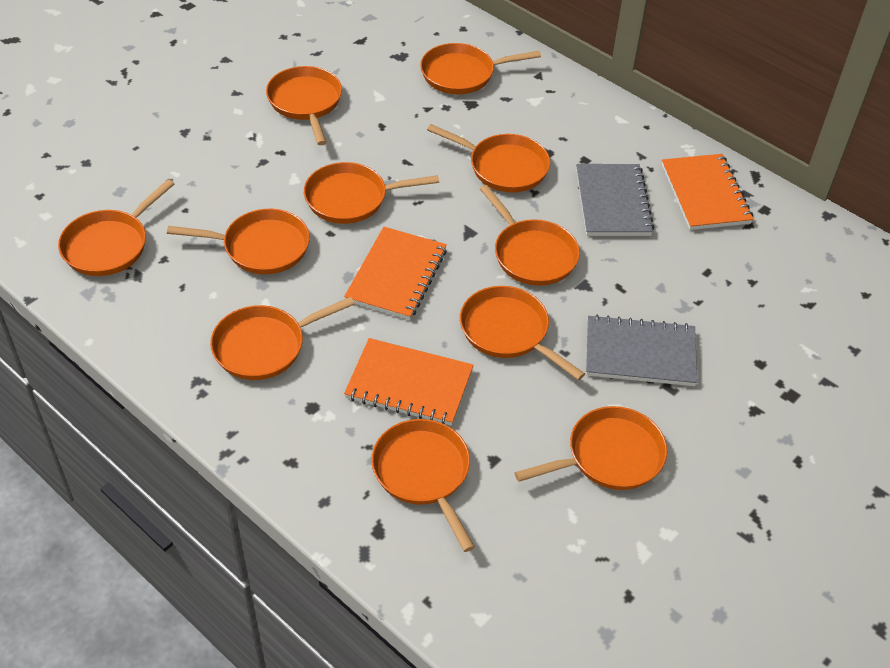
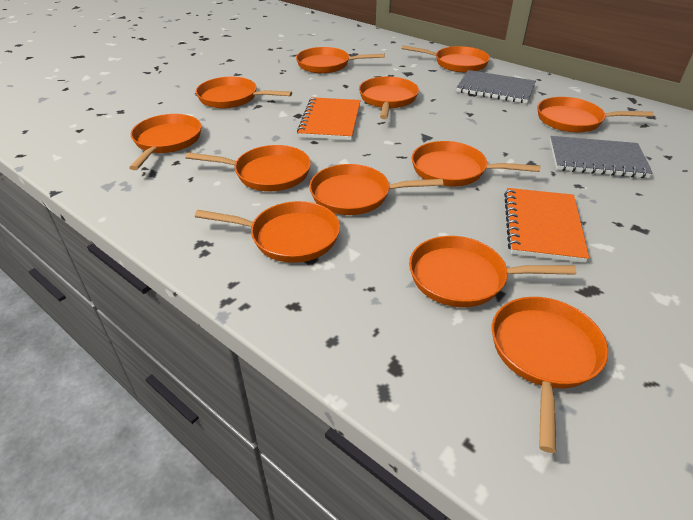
orange notebook: 3 -> 2
orange pan: 11 -> 12

